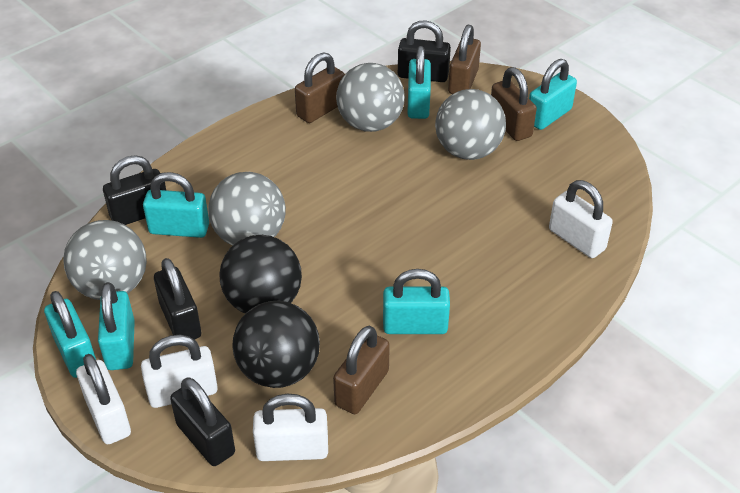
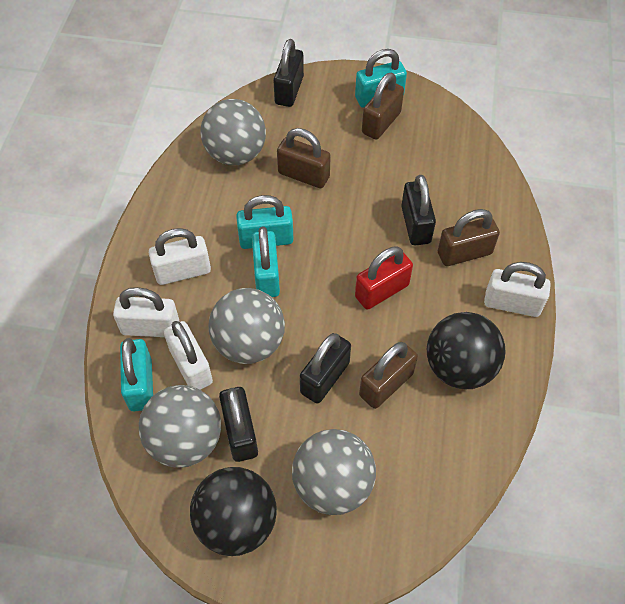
red padlock: 0 -> 1
turquoise padlock: 6 -> 4

